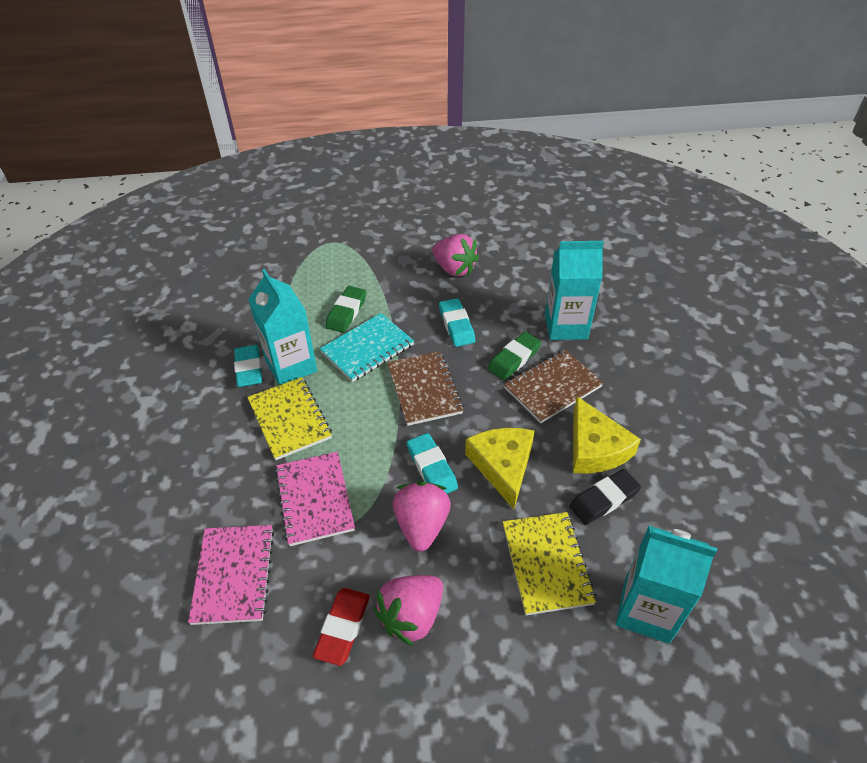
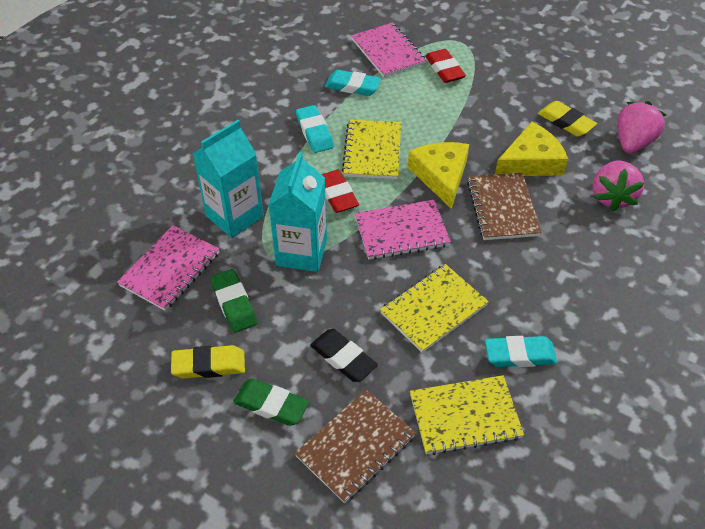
pink notebook: 2 -> 3
pink strawberry: 3 -> 2
red eraser: 1 -> 2
turquoise carton: 3 -> 2
turquoise notebook: 1 -> 0
yellow eraser: 0 -> 2
yellow notebook: 2 -> 3

